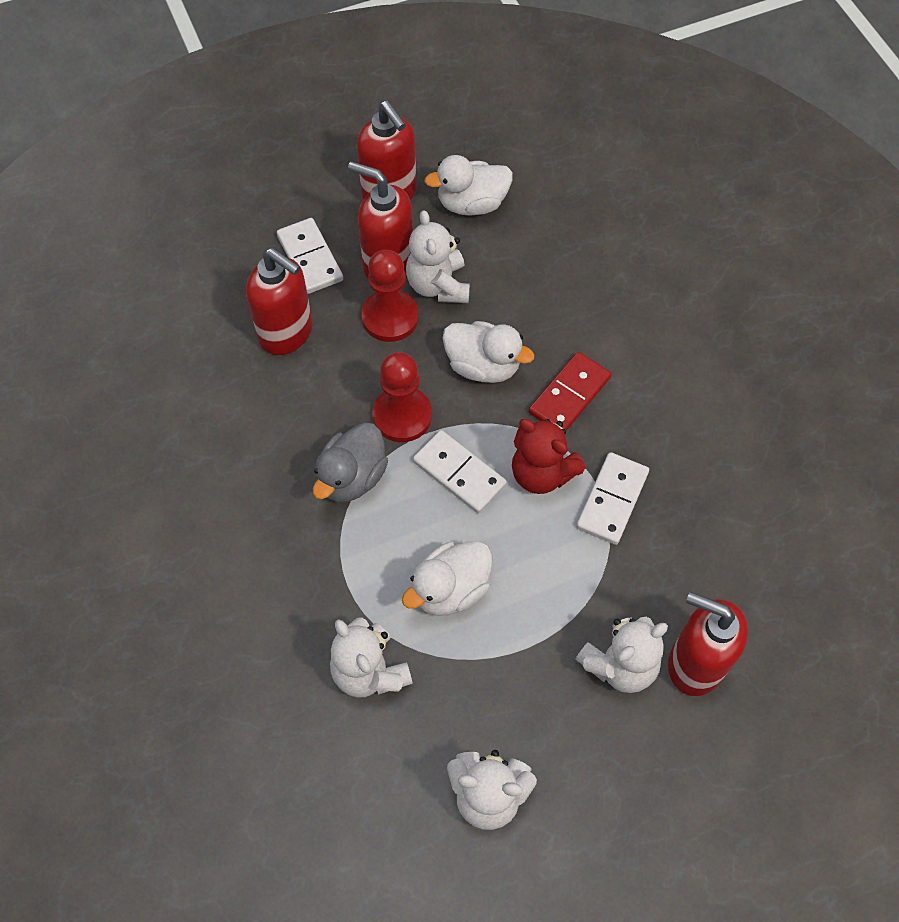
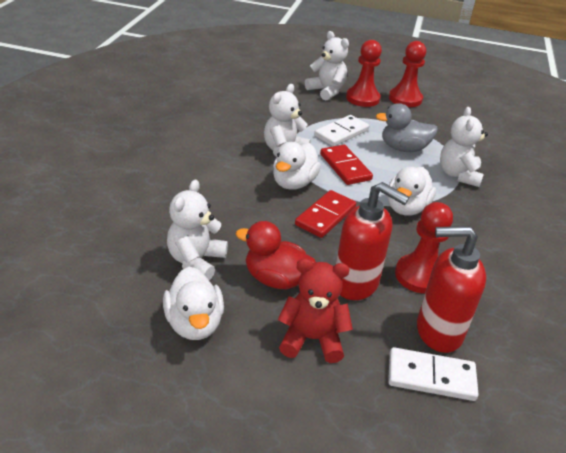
red domino: 1 -> 2
red duck: 0 -> 1
red pawn: 2 -> 3
red soap dispenser: 4 -> 2
white domino: 3 -> 2

